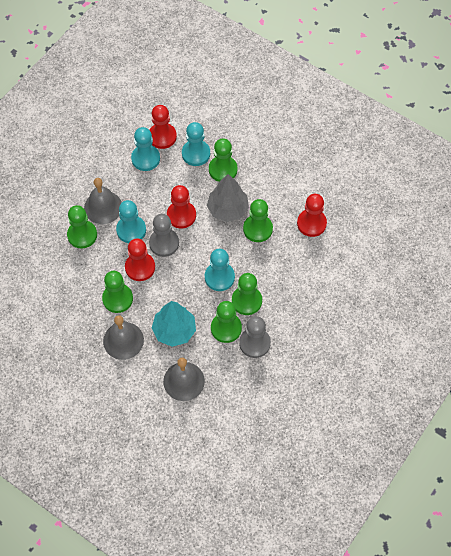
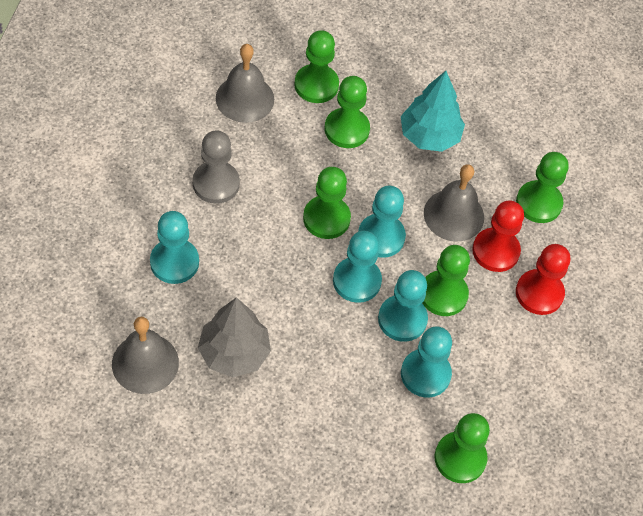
grey pawn: 2 -> 1
red pawn: 4 -> 2
turquoise pawn: 4 -> 5

